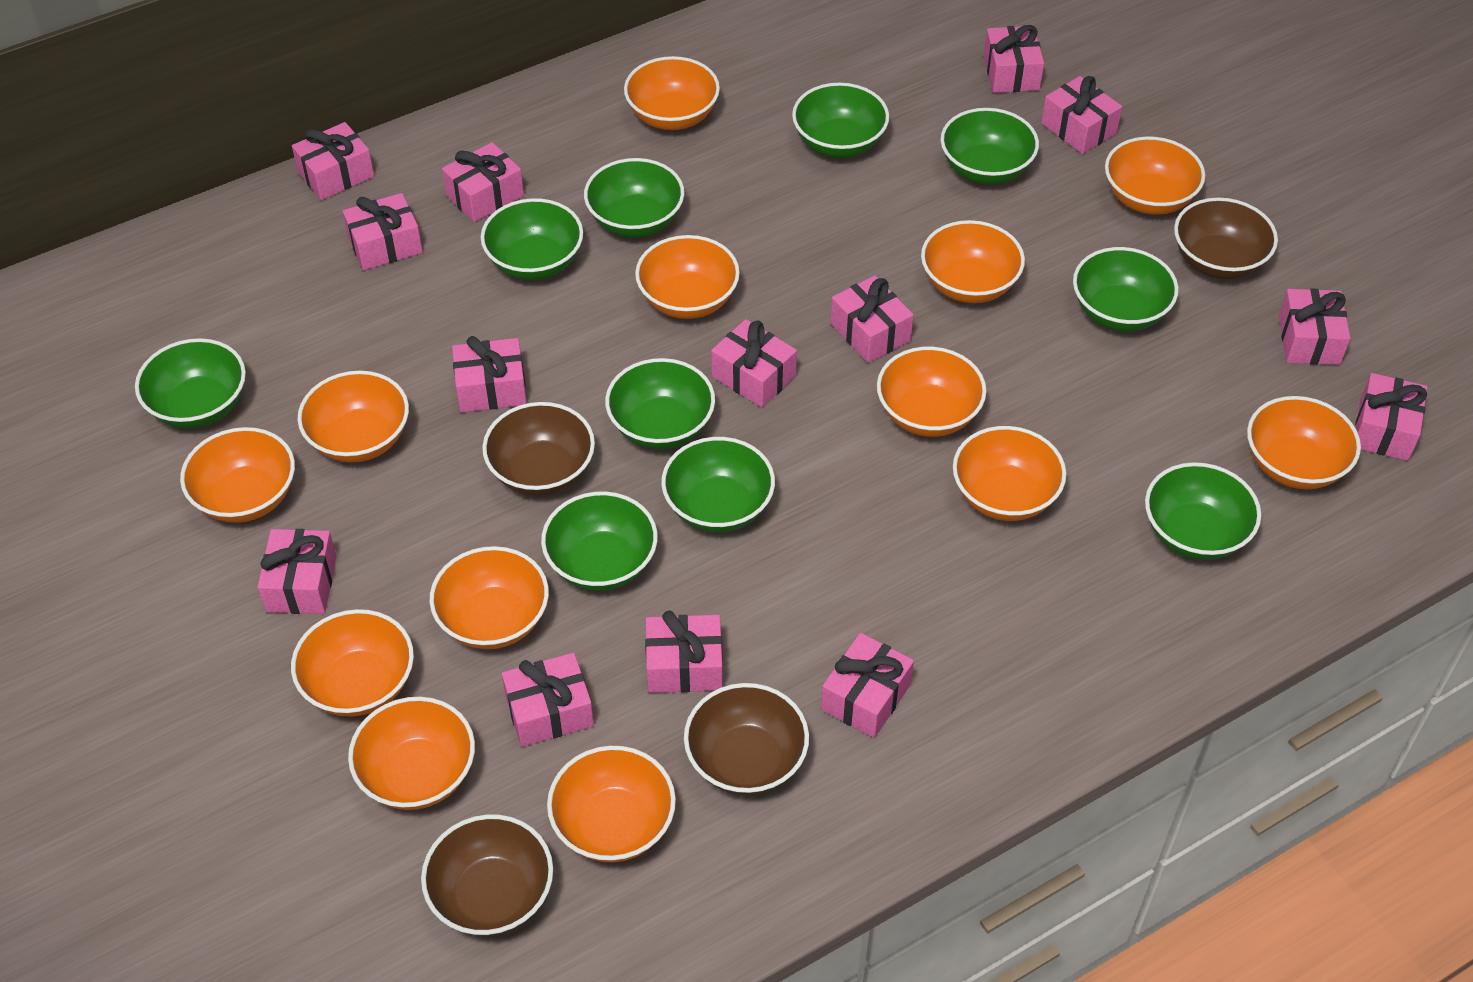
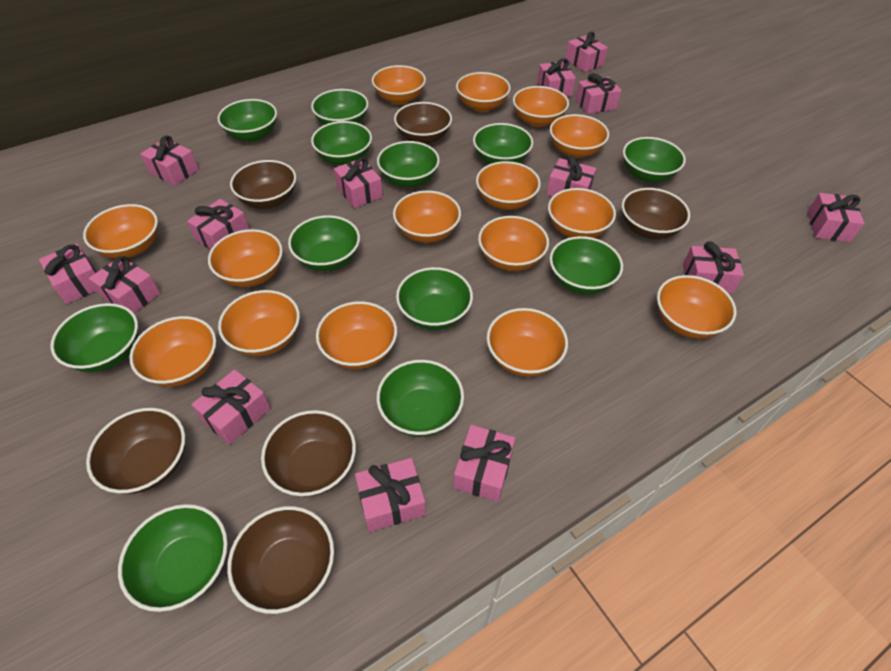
brown bowl: 4 -> 6
green bowl: 10 -> 12
orange bowl: 13 -> 15

